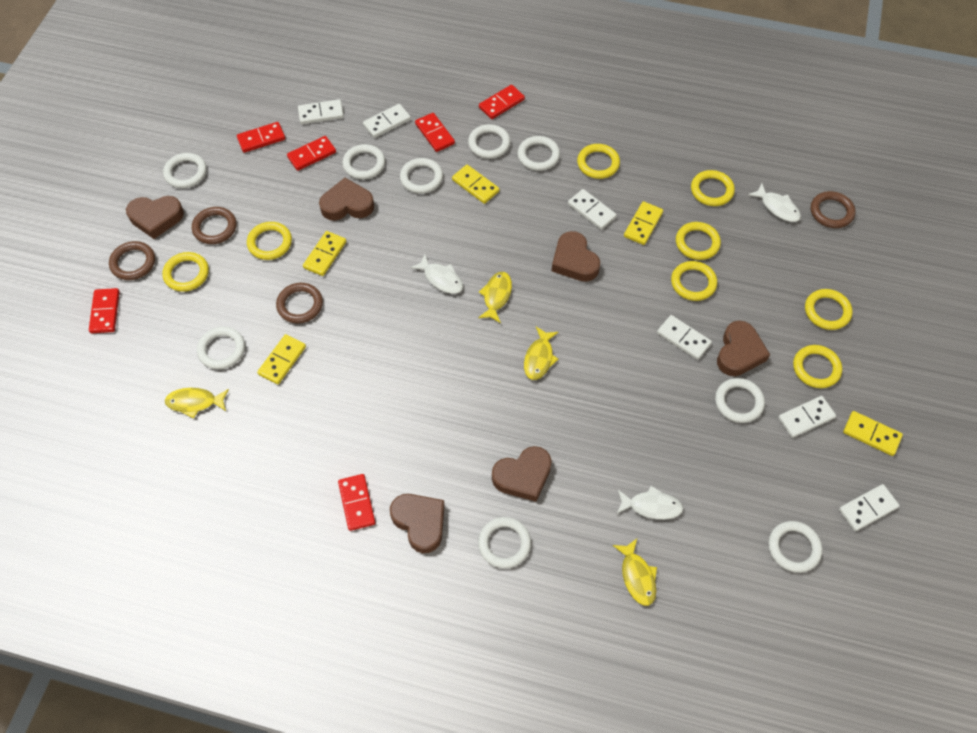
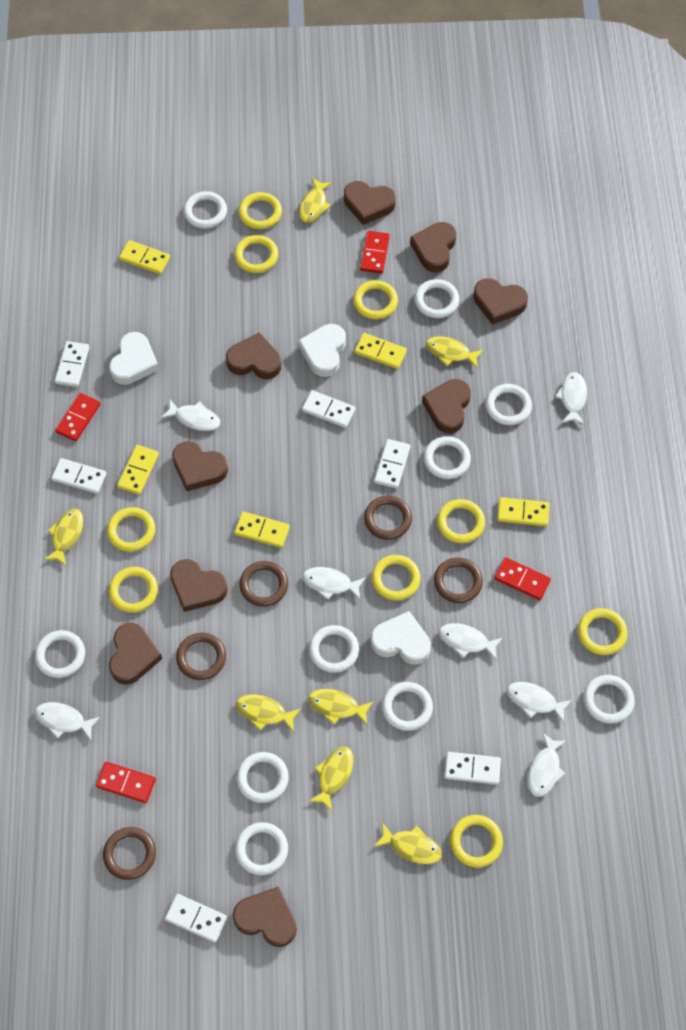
brown heart: 6 -> 9
brown ring: 4 -> 5
red domino: 6 -> 4
white fish: 3 -> 7
white heart: 0 -> 3
white ring: 9 -> 10
yellow fish: 4 -> 7
yellow ring: 8 -> 9

